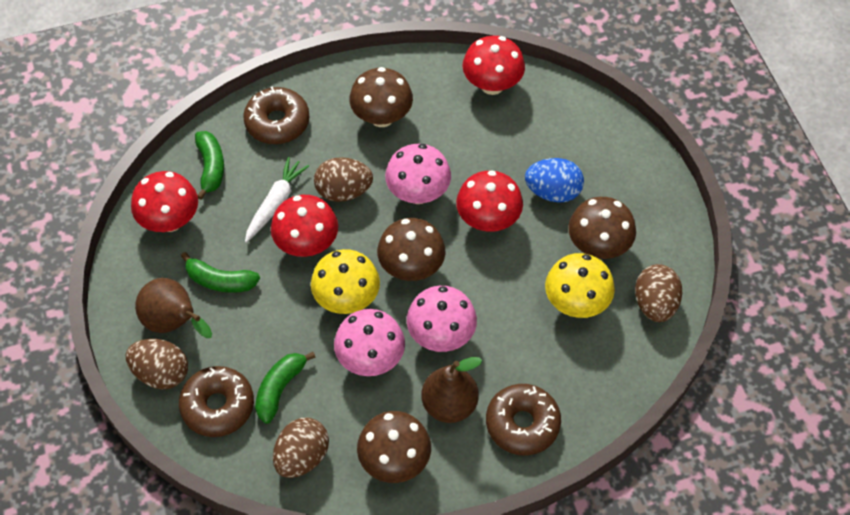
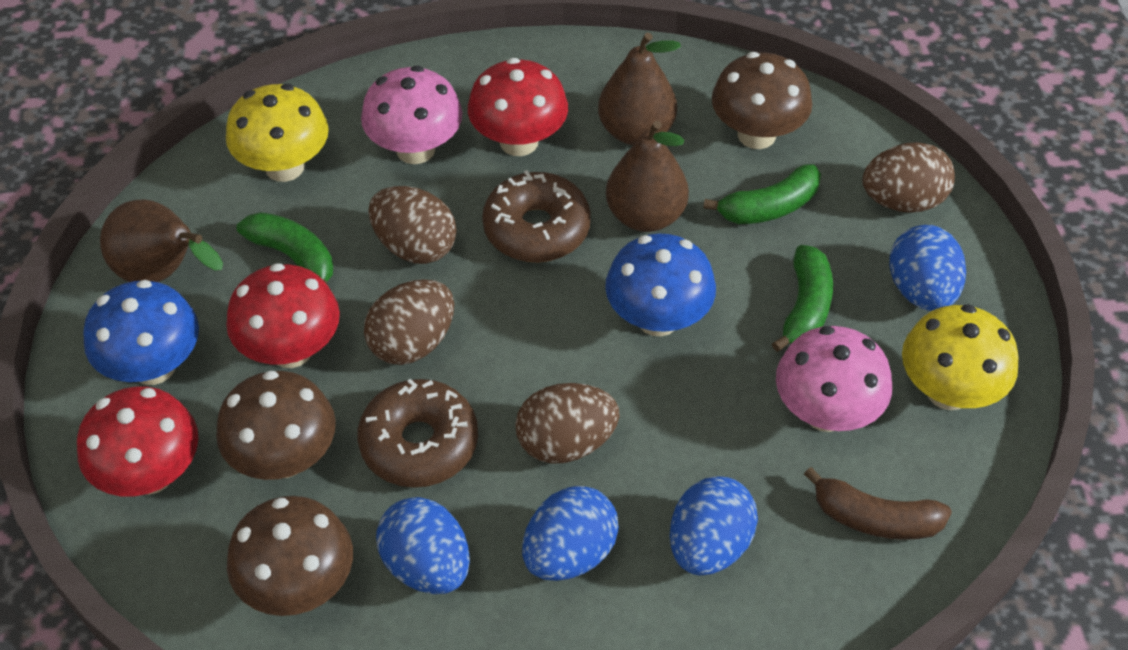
blue egg: 1 -> 4
blue mushroom: 0 -> 2
brown banana: 0 -> 1
brown donut: 3 -> 2
brown mushroom: 4 -> 3
brown pear: 2 -> 3
pink mushroom: 3 -> 2
red mushroom: 4 -> 3
white carrot: 1 -> 0

